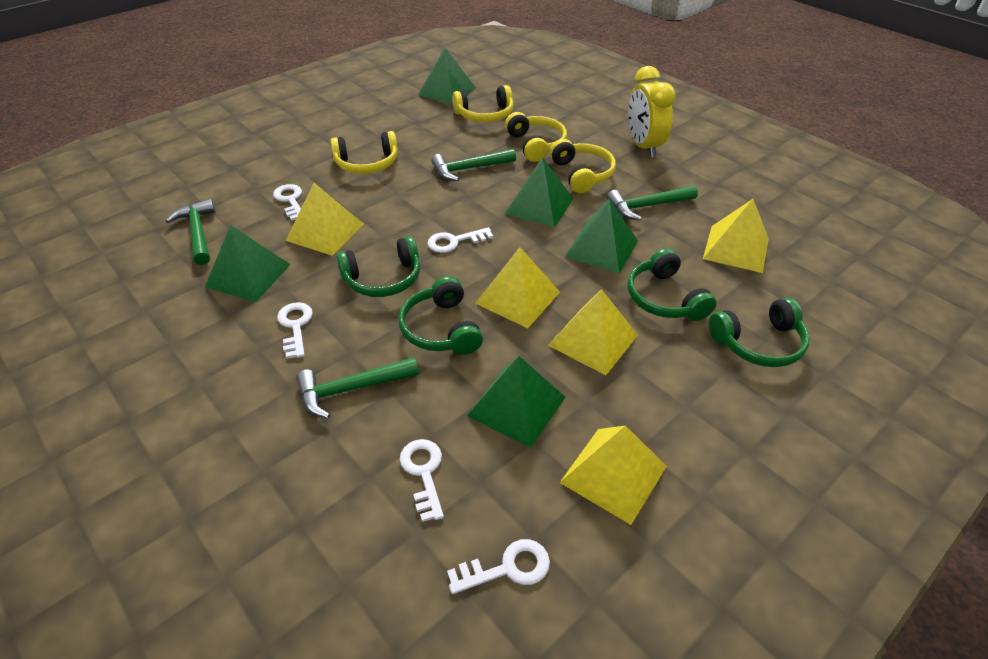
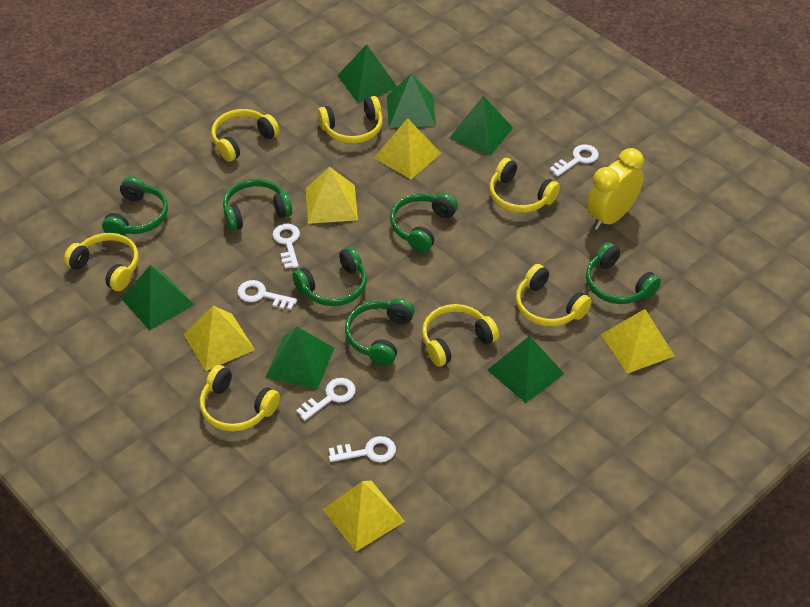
green hammer: 4 -> 0
green headphones: 4 -> 6
green pyramid: 5 -> 6
yellow headphones: 4 -> 7

